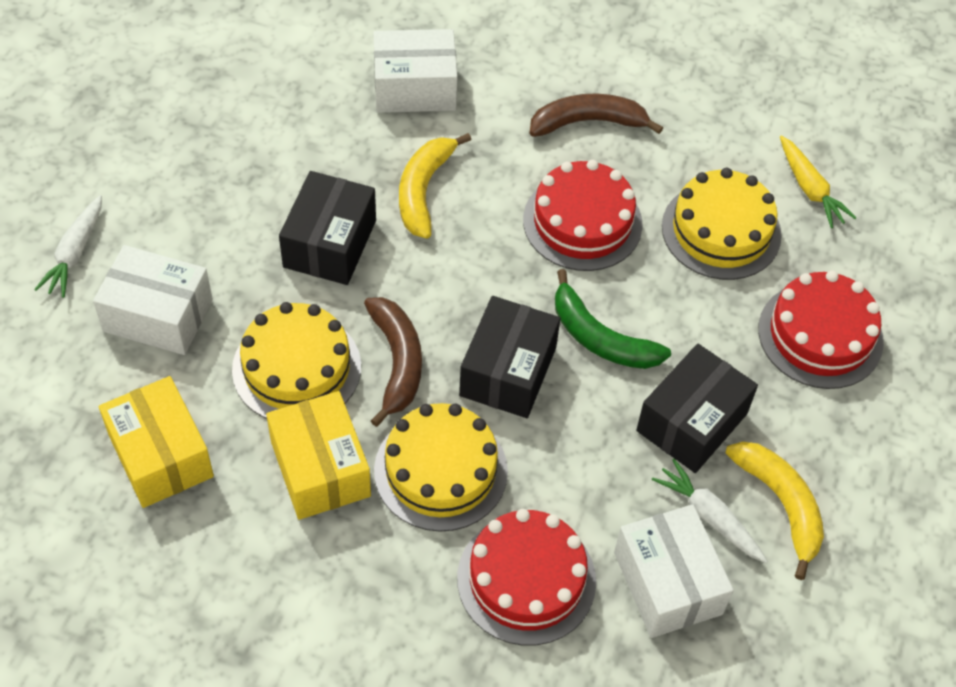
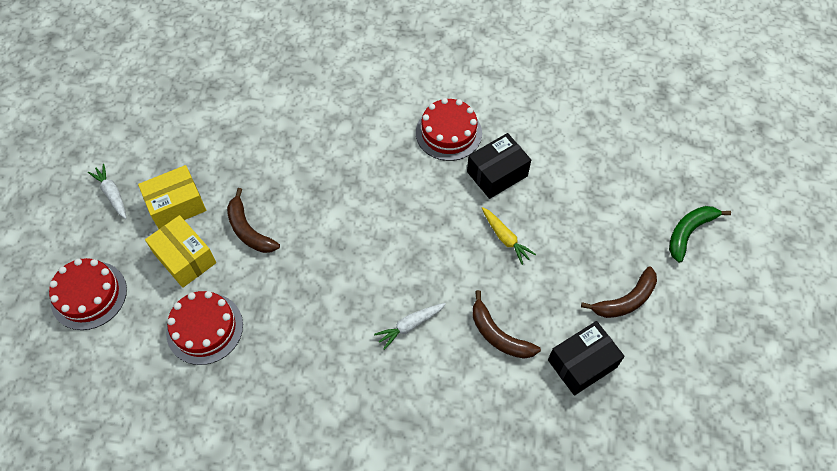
black box: 3 -> 2
brown banana: 2 -> 3
white box: 3 -> 0
yellow banana: 2 -> 0
yellow cake: 3 -> 0

